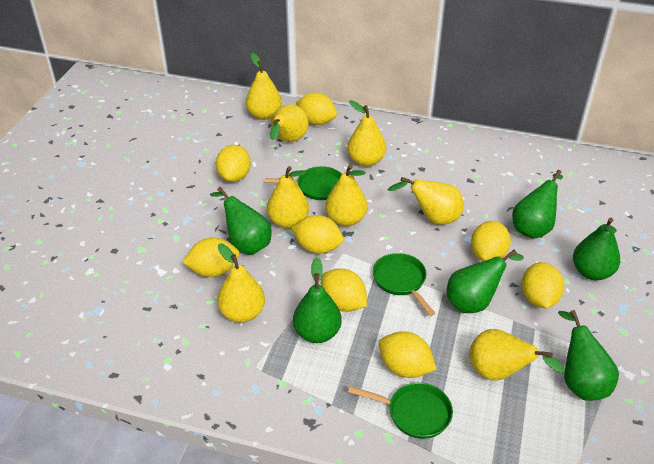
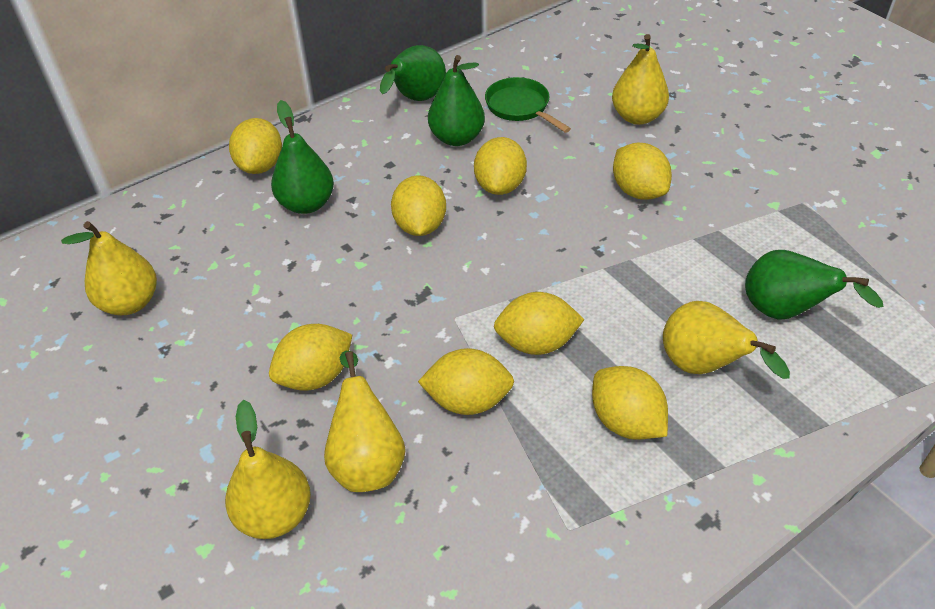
green pan: 3 -> 1
green pear: 6 -> 4
yellow pear: 8 -> 5

